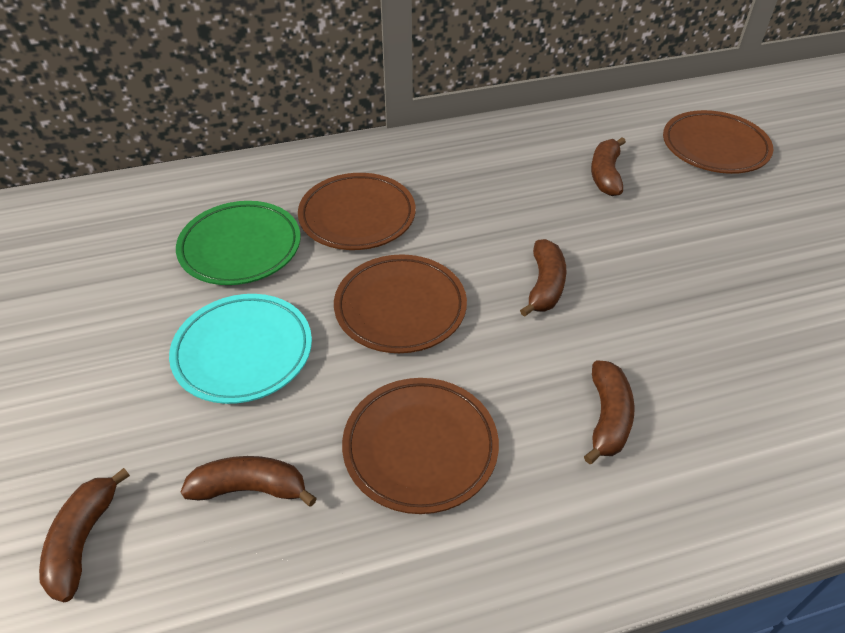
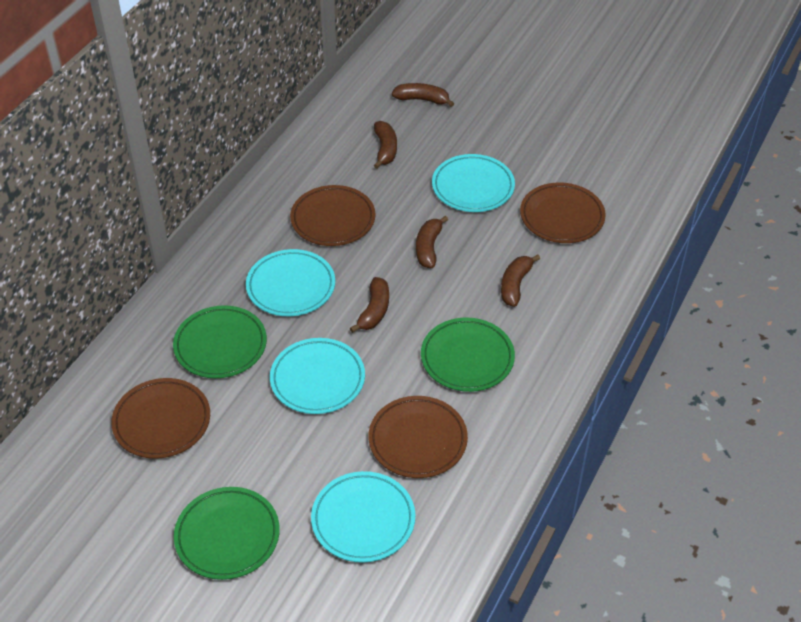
green plate: 1 -> 3
turquoise plate: 1 -> 4

